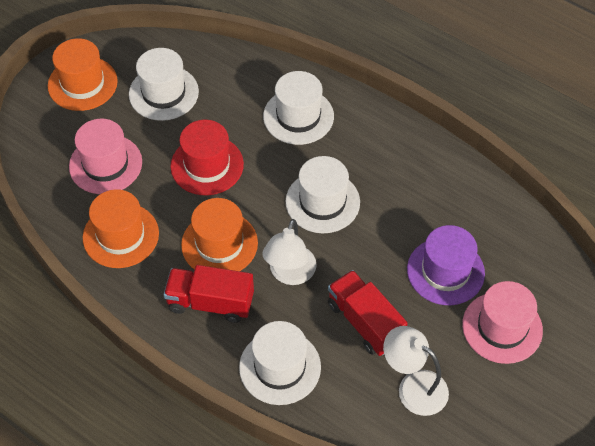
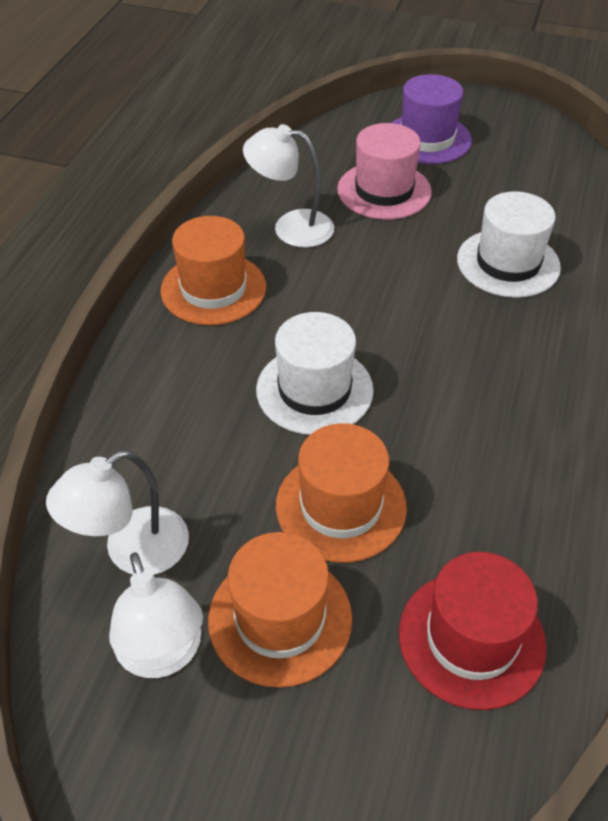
pink hat: 2 -> 1
red truck: 2 -> 0
white hat: 4 -> 2
white lamp: 2 -> 3

